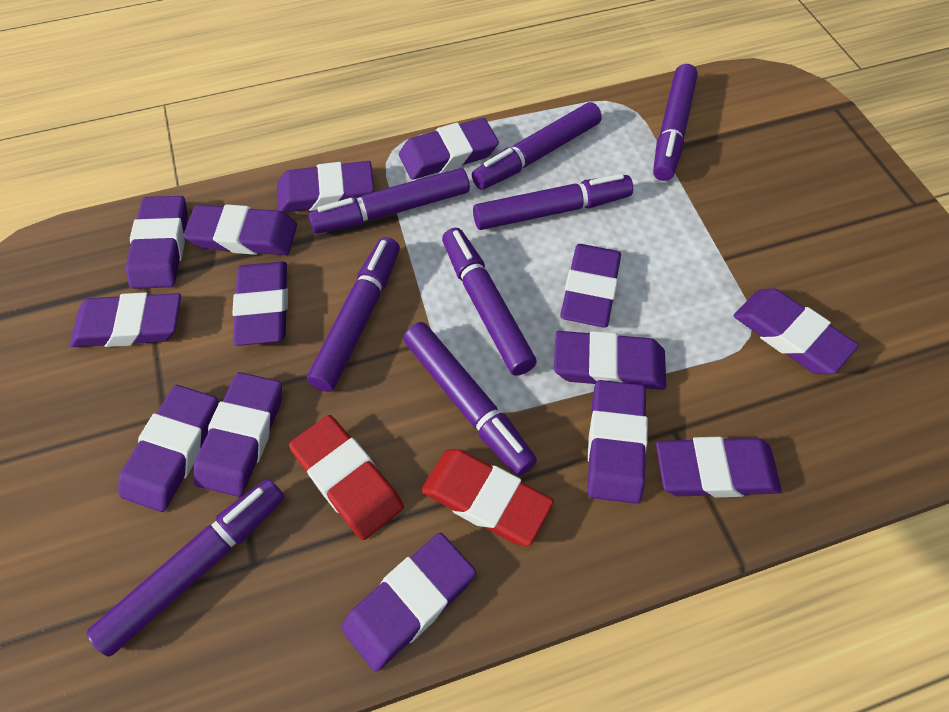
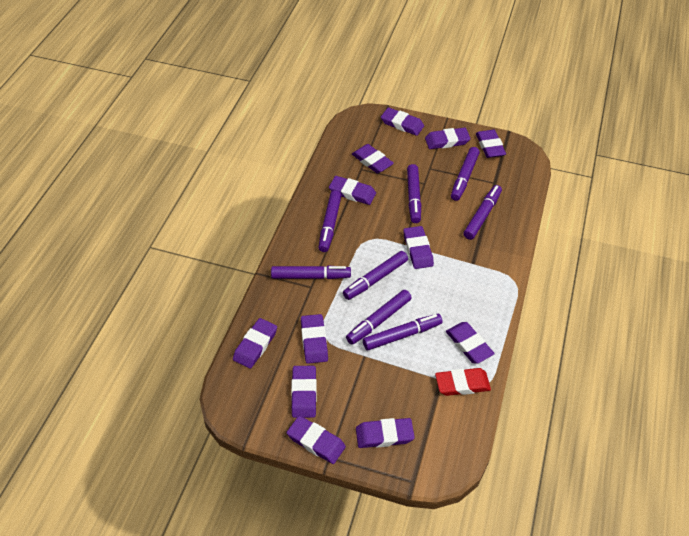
purple eraser: 14 -> 12
red eraser: 2 -> 1

